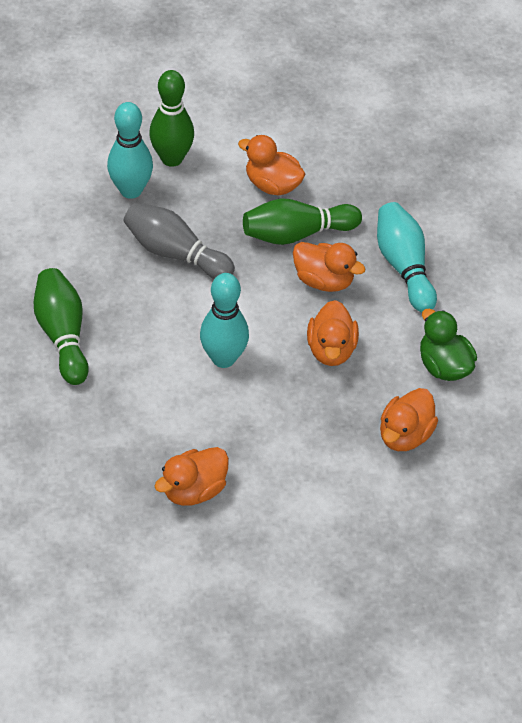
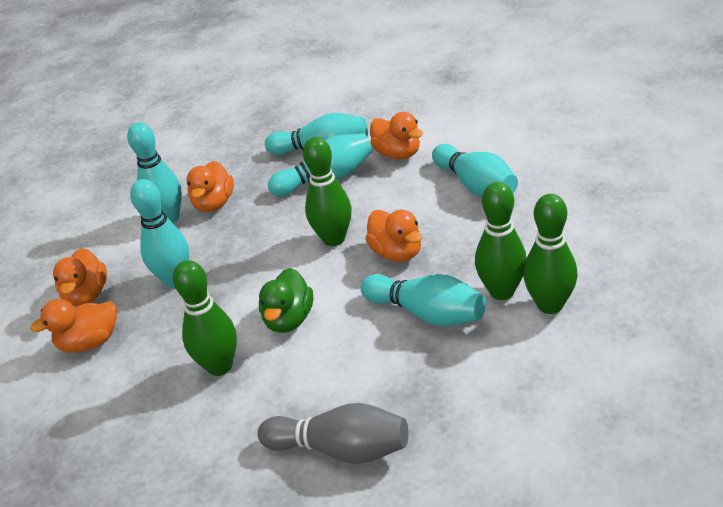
green bowling pin: 3 -> 4
turquoise bowling pin: 3 -> 6

